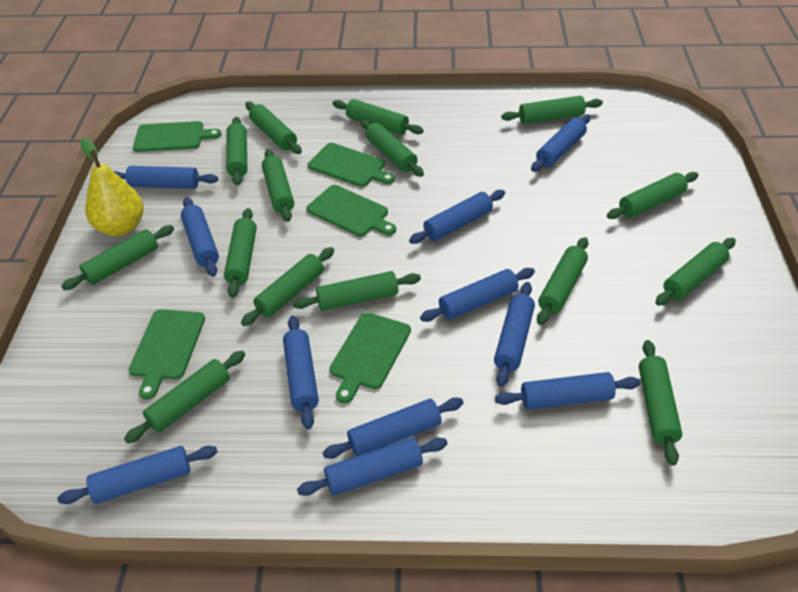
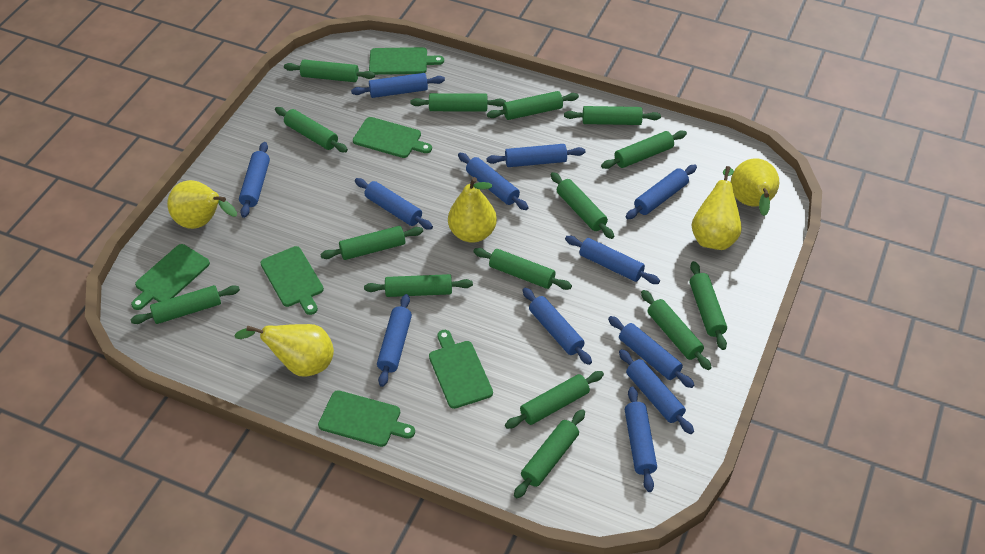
blue rolling pin: 11 -> 12
green cutting board: 5 -> 6
yellow pear: 1 -> 5

